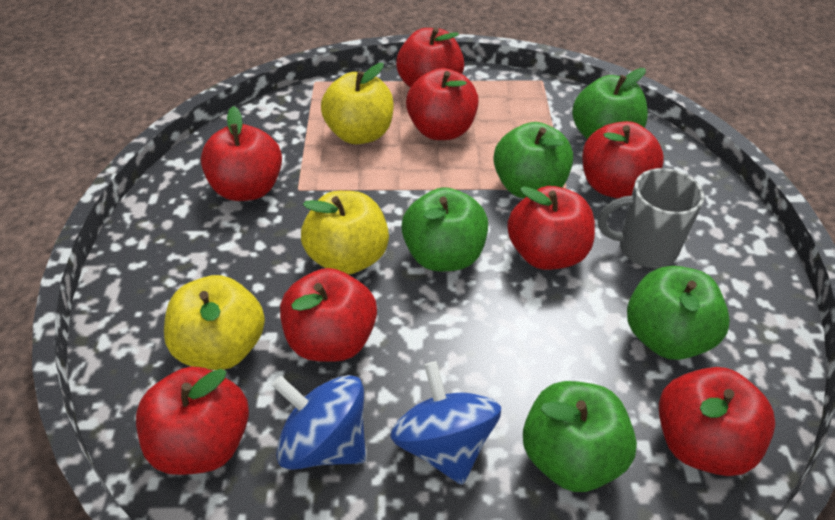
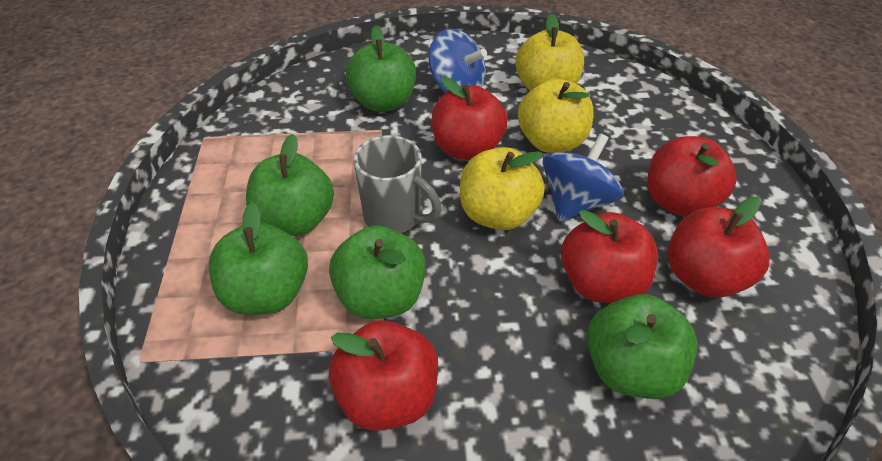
red apple: 8 -> 5

